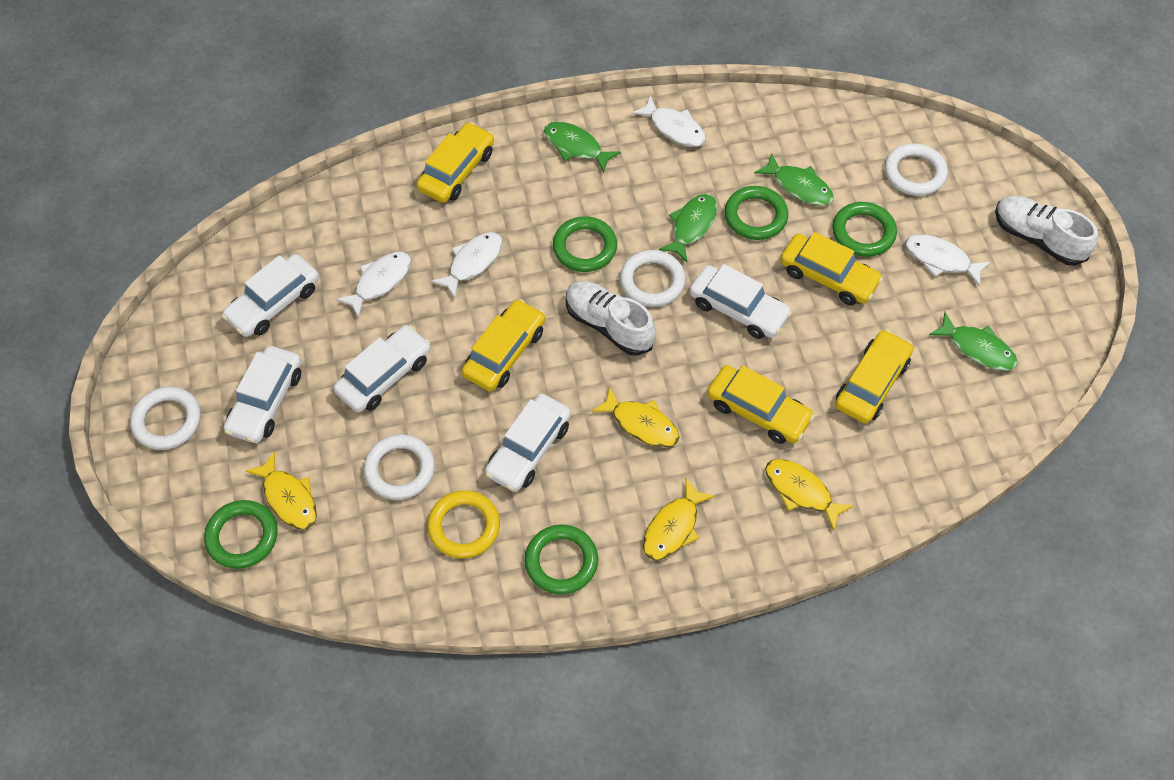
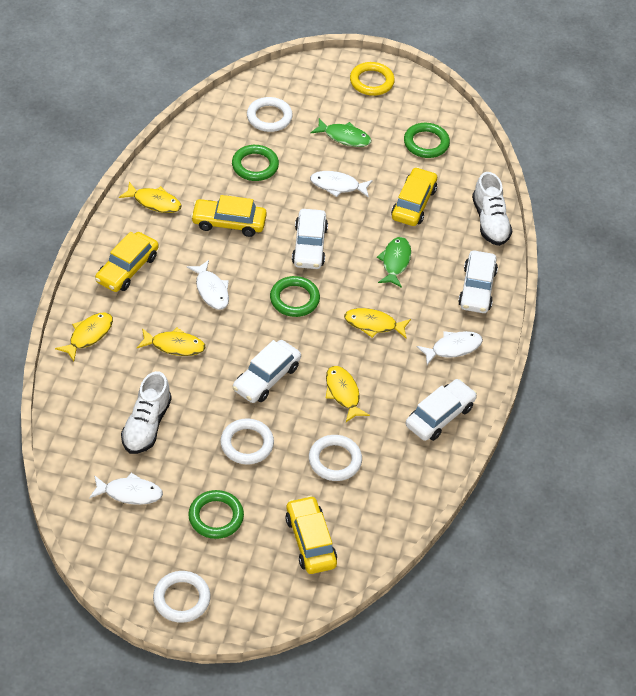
green fish: 4 -> 2
green ring: 5 -> 4
white car: 5 -> 4
yellow car: 5 -> 4
yellow fish: 4 -> 5

